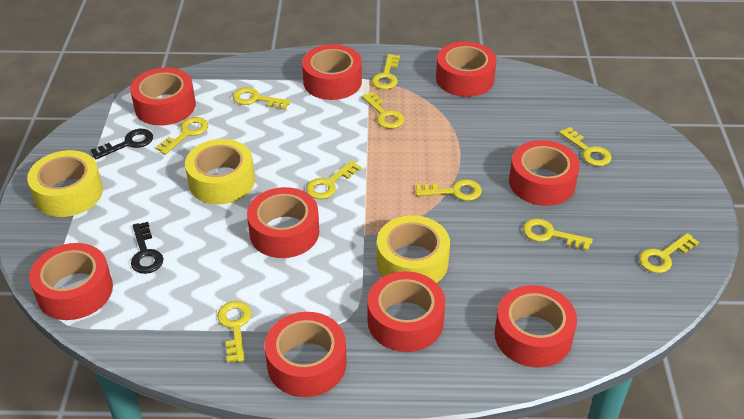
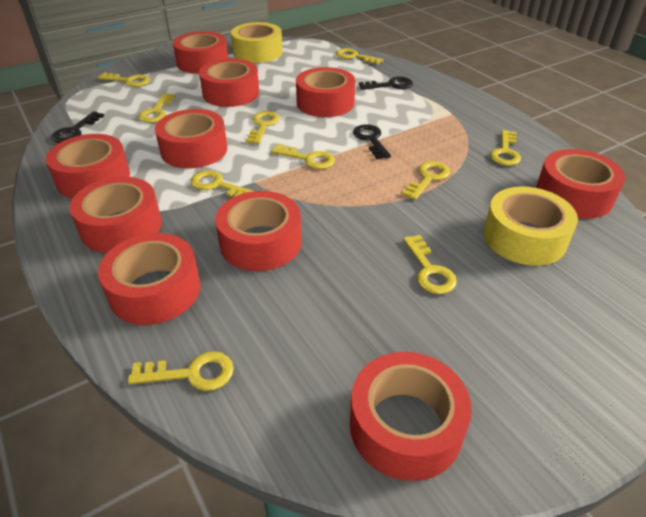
black key: 2 -> 3
red tape: 9 -> 10
yellow tape: 3 -> 2

